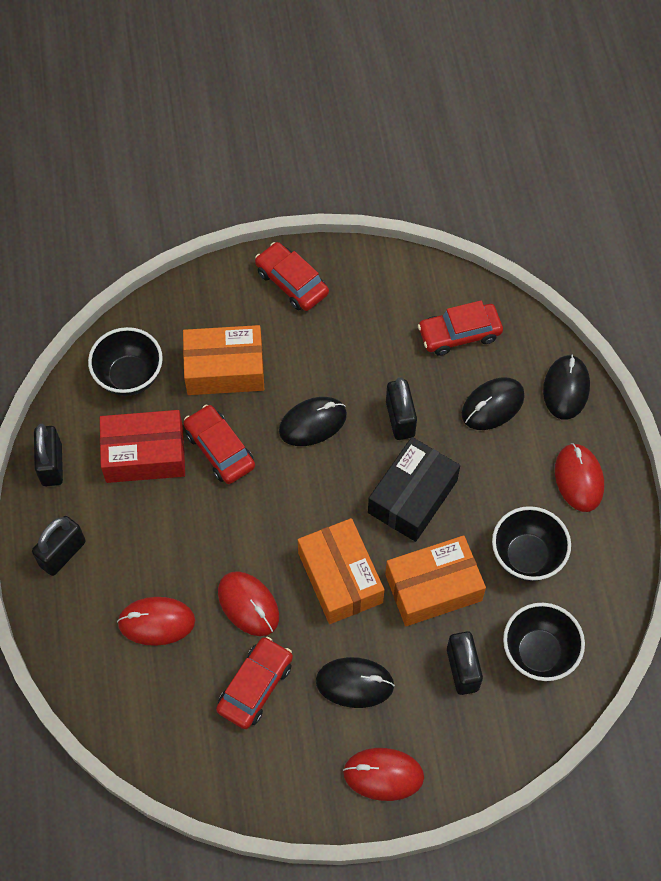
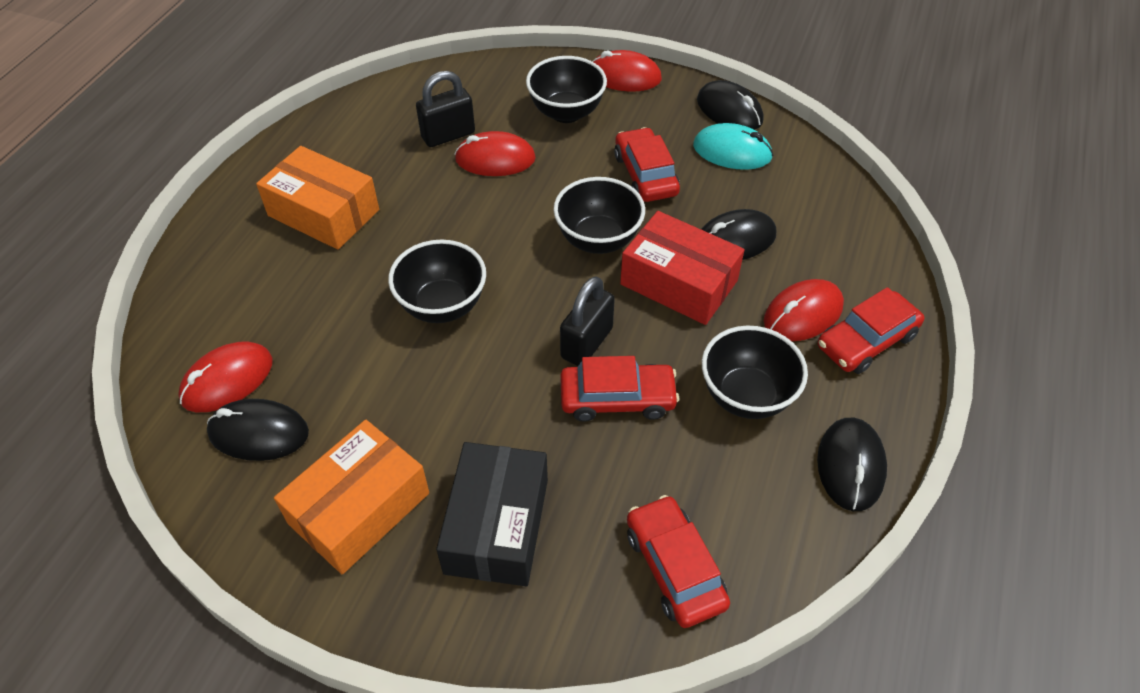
black bowl: 3 -> 4
black padlock: 4 -> 2
orange box: 3 -> 2
turquoise mouse: 0 -> 1

